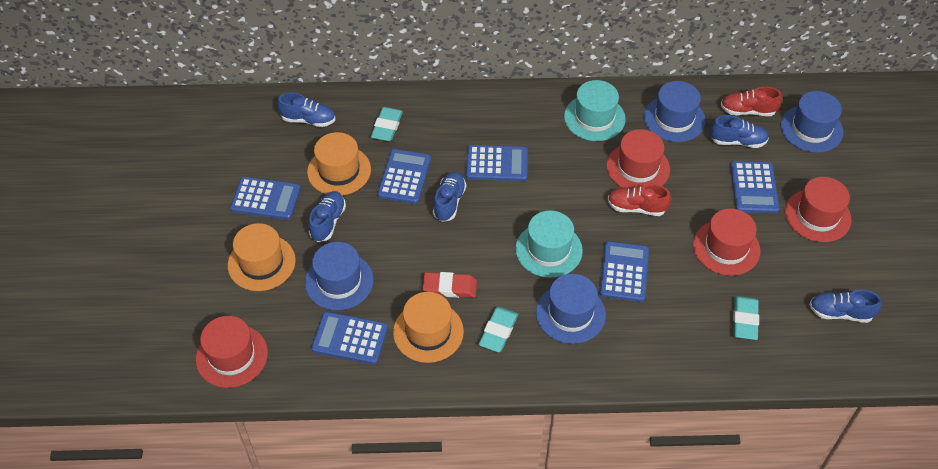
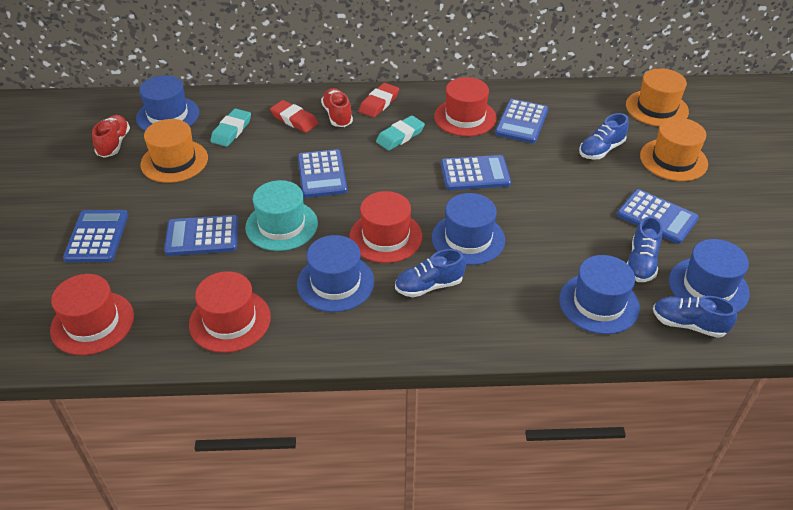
blue hat: 4 -> 5
blue shoe: 5 -> 4
red eraser: 1 -> 2
turquoise eraser: 3 -> 2
turquoise hat: 2 -> 1

